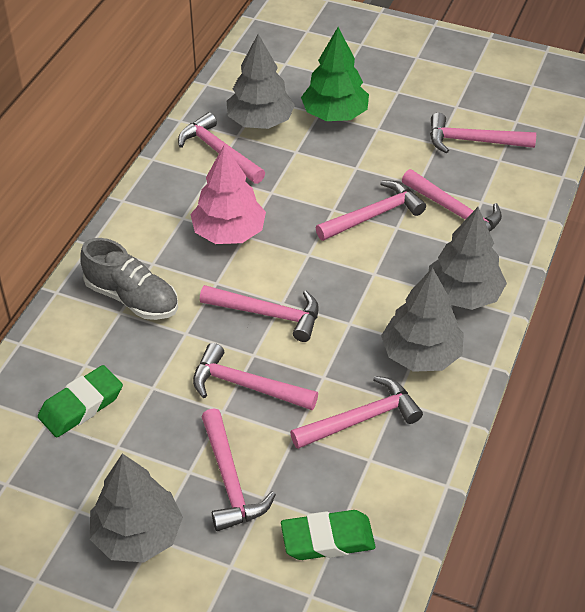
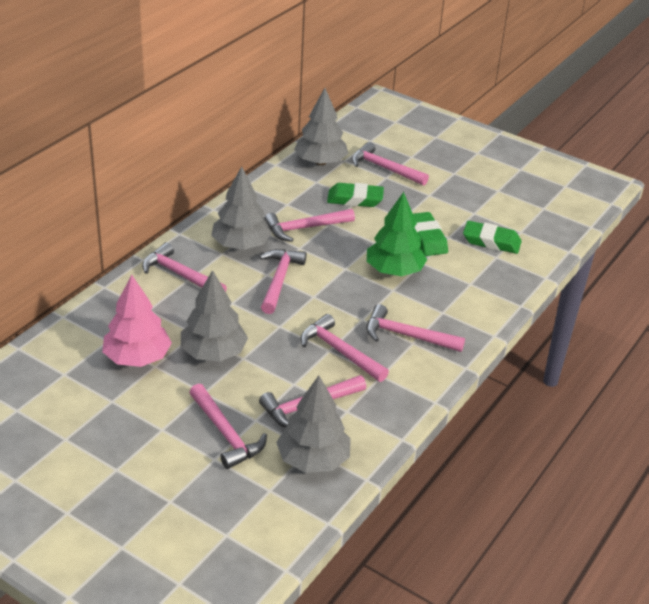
green eraser: 2 -> 3
grey shoe: 1 -> 0

